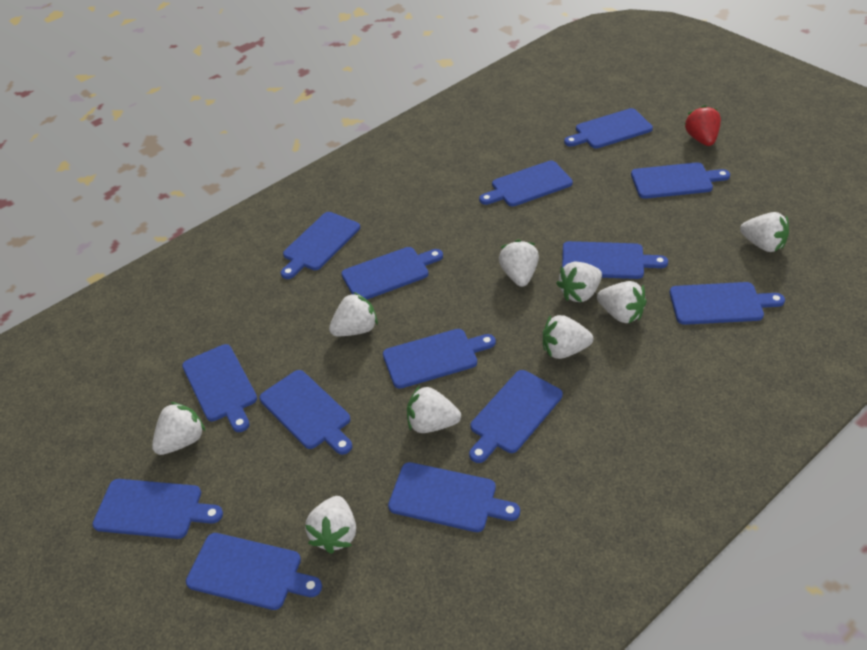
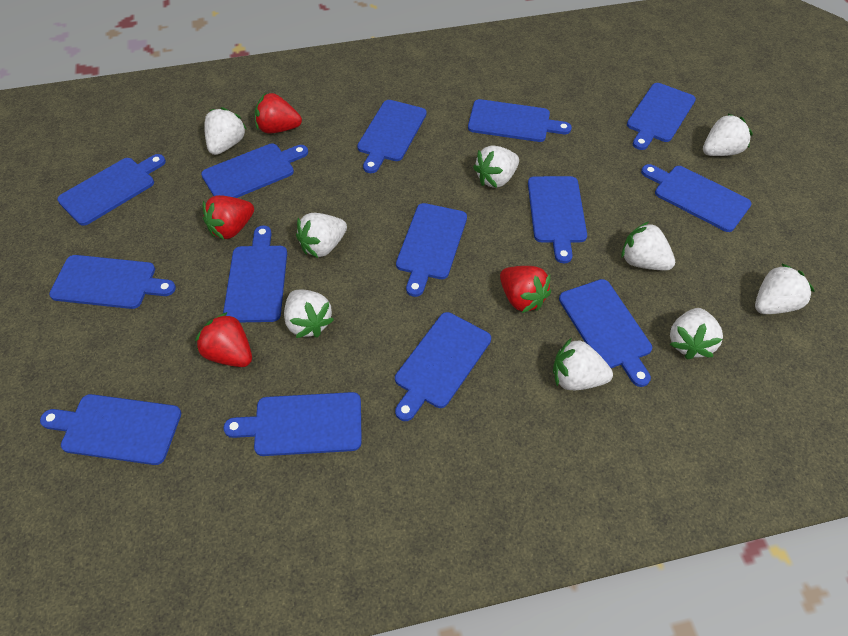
red strawberry: 1 -> 4

